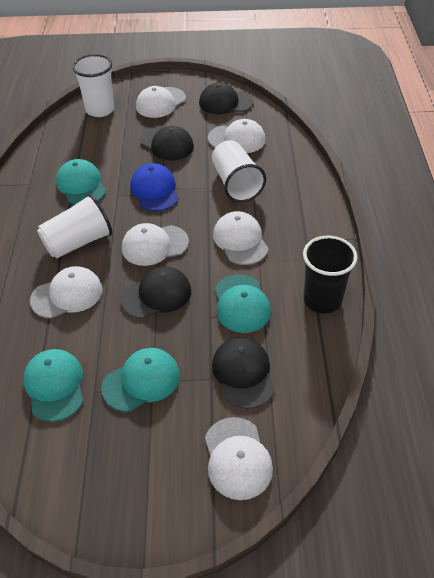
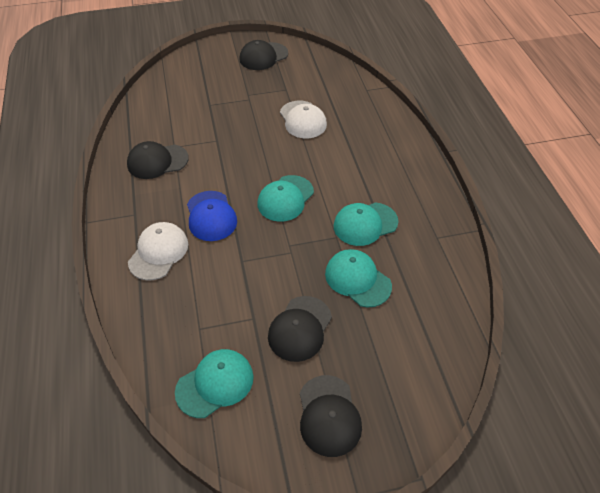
black cup: 1 -> 0
white cap: 6 -> 2
white cup: 3 -> 0

